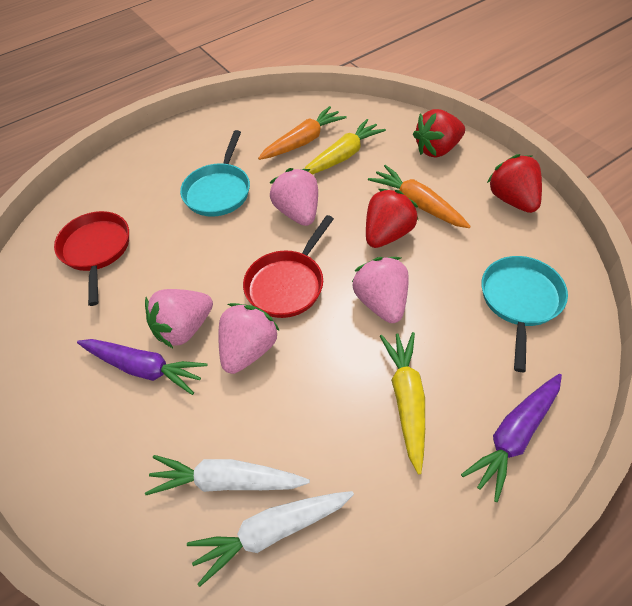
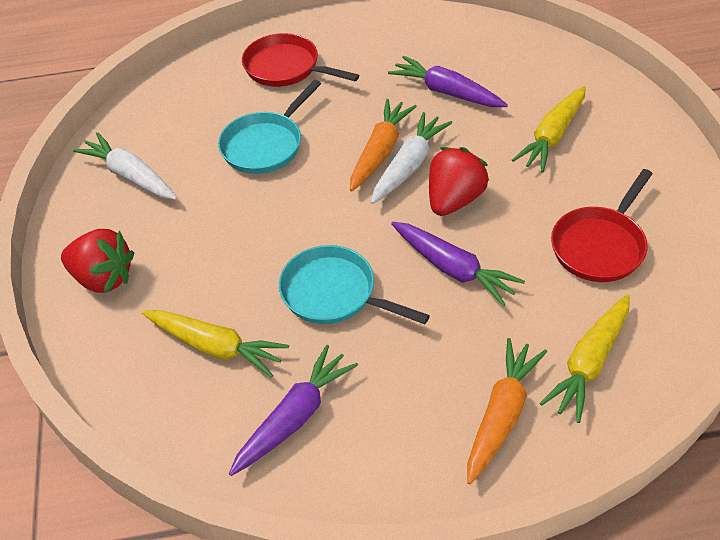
pink strawberry: 4 -> 0
purple carrot: 2 -> 3
red strawberry: 3 -> 2
yellow carrot: 2 -> 3

